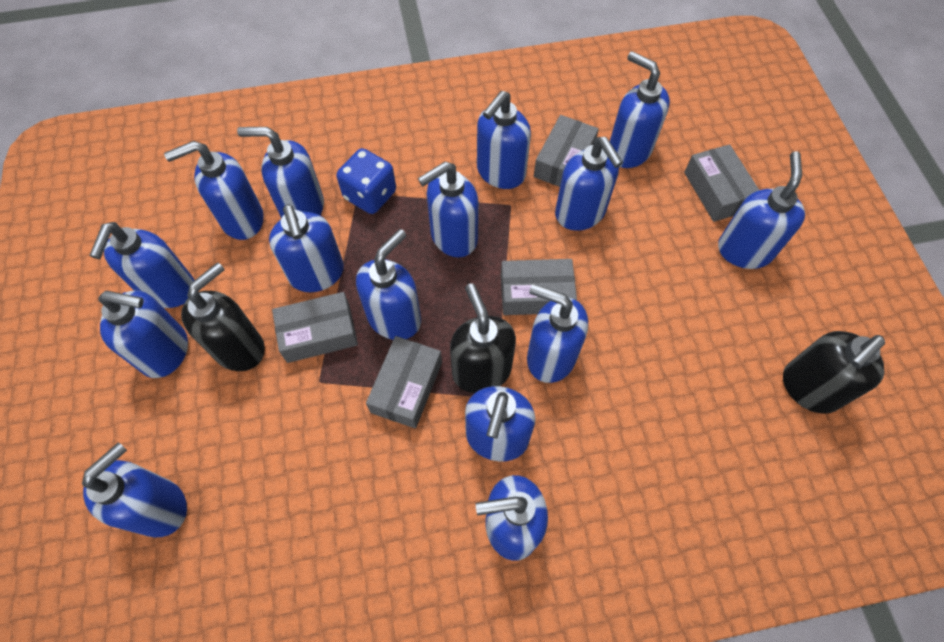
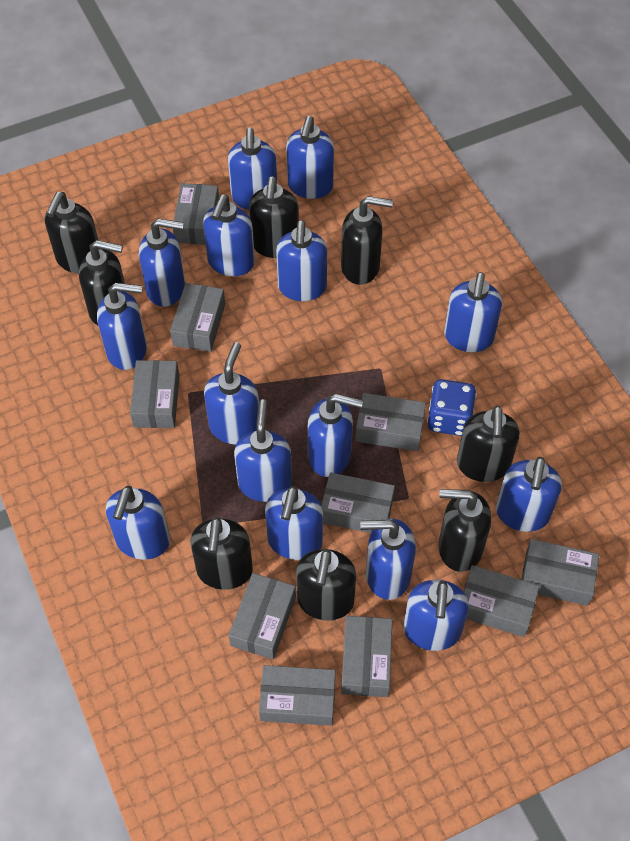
black soap dispenser: 3 -> 8
grey box: 5 -> 10

